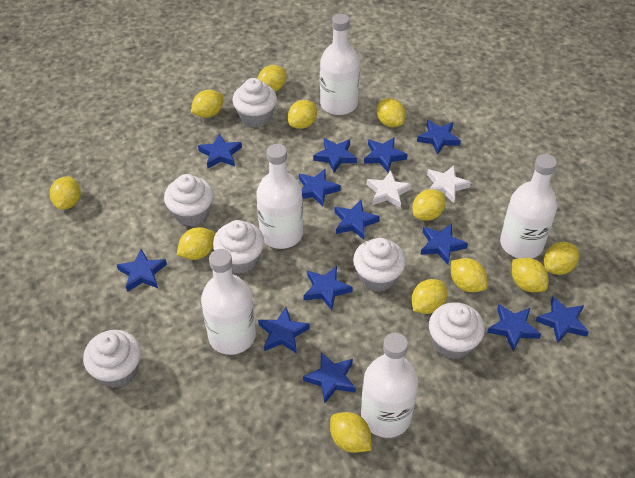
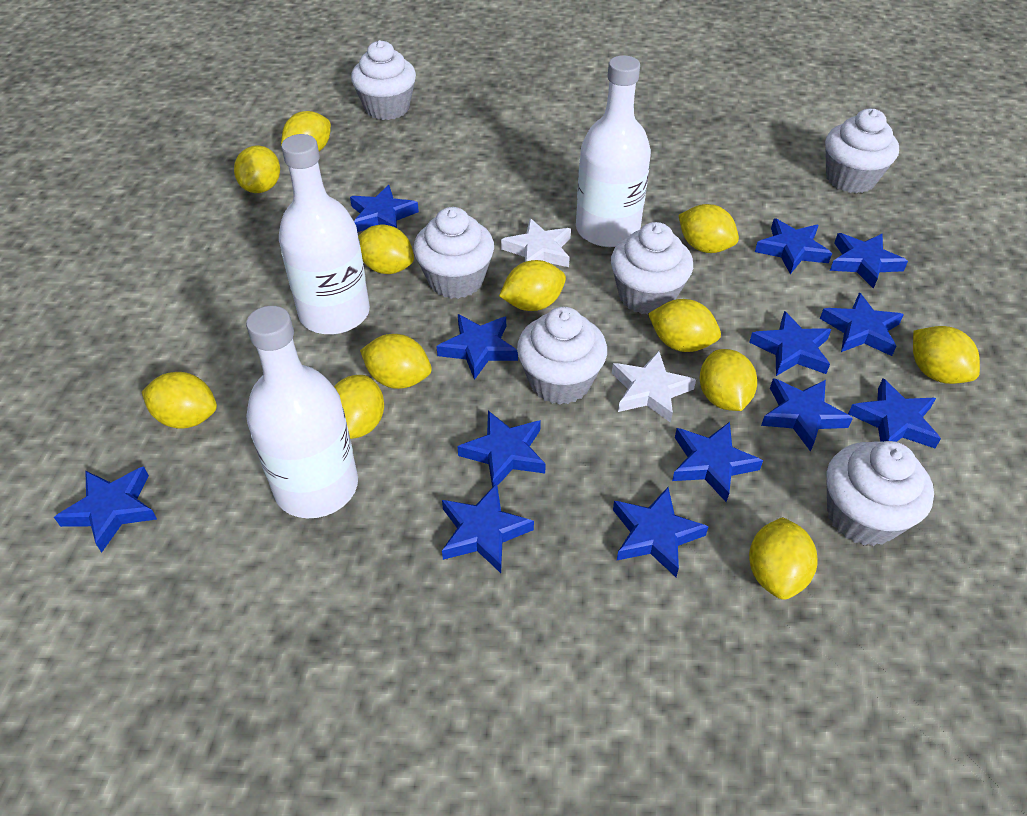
white bottle: 5 -> 3

